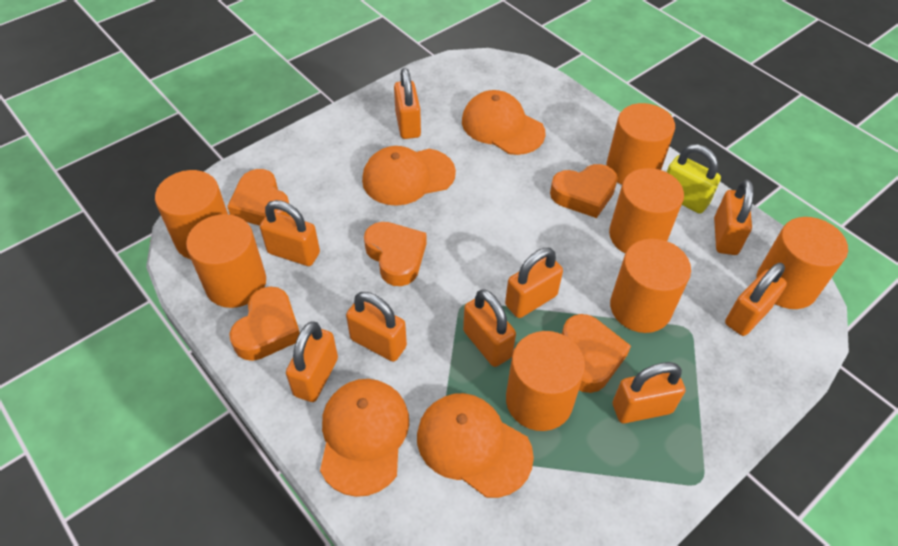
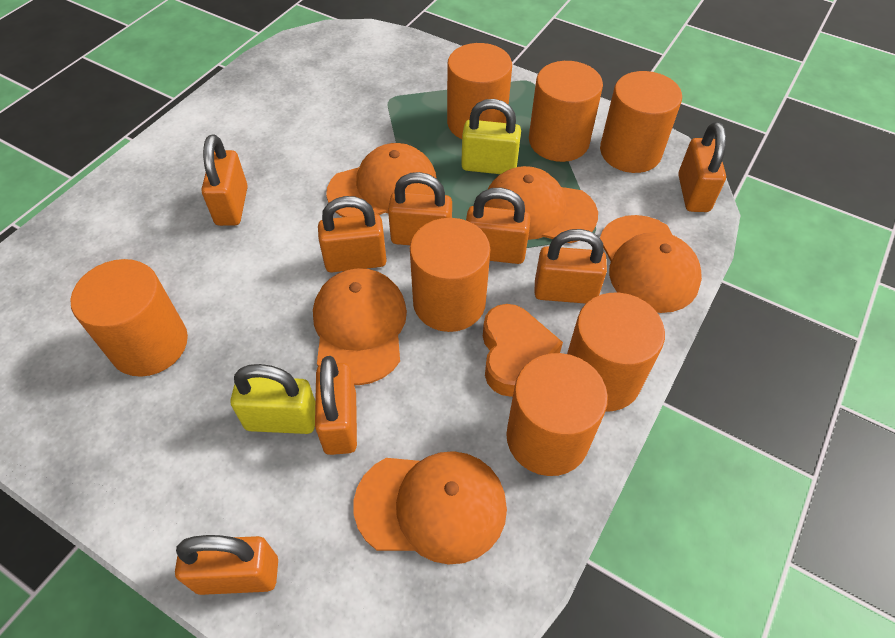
orange cap: 4 -> 5
orange heart: 5 -> 1
orange padlock: 9 -> 8
yellow padlock: 1 -> 2

